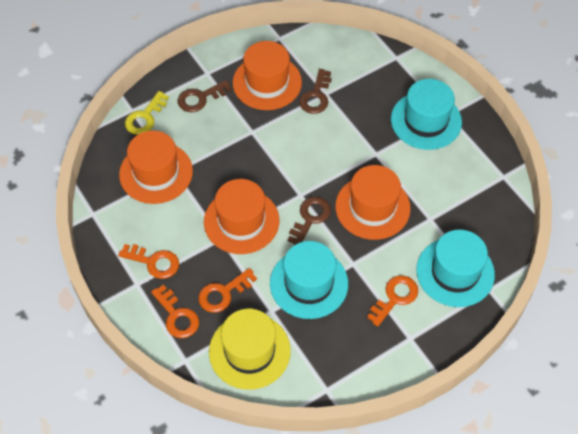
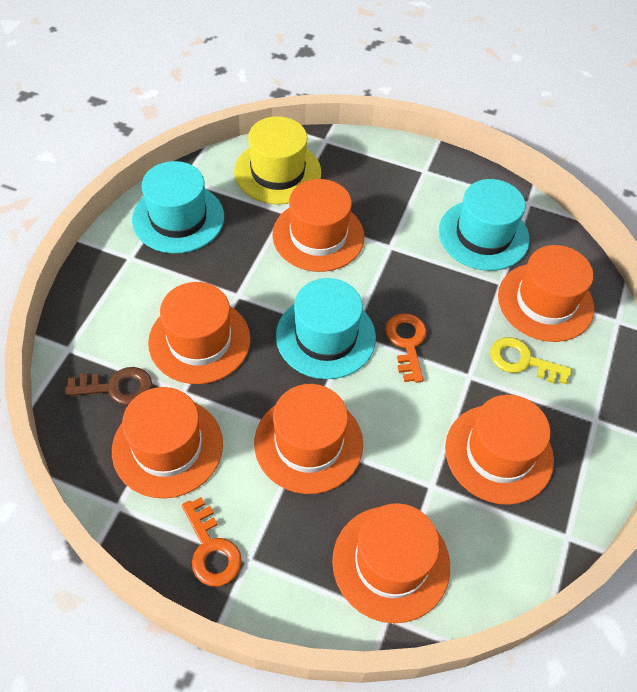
brown key: 3 -> 1
orange hat: 4 -> 7
orange key: 4 -> 2

